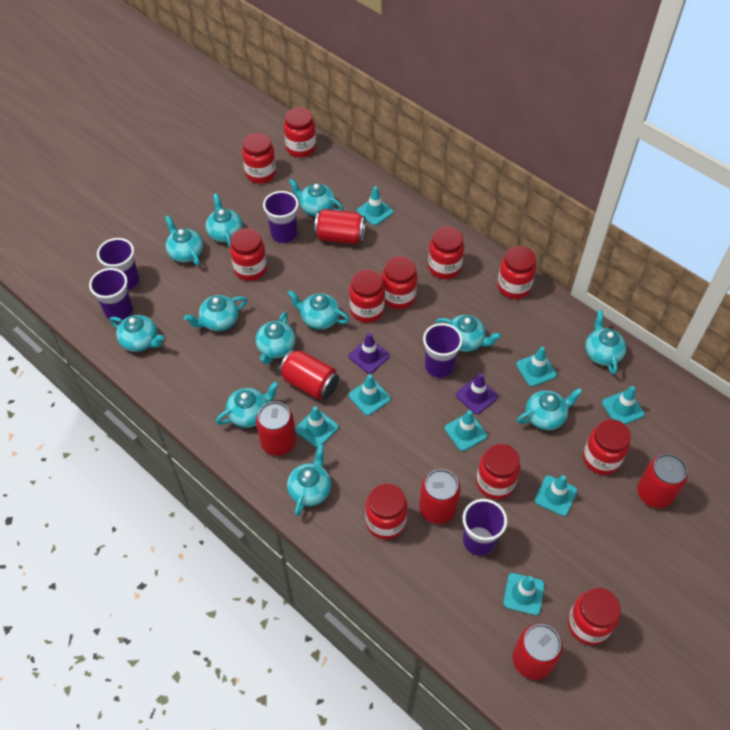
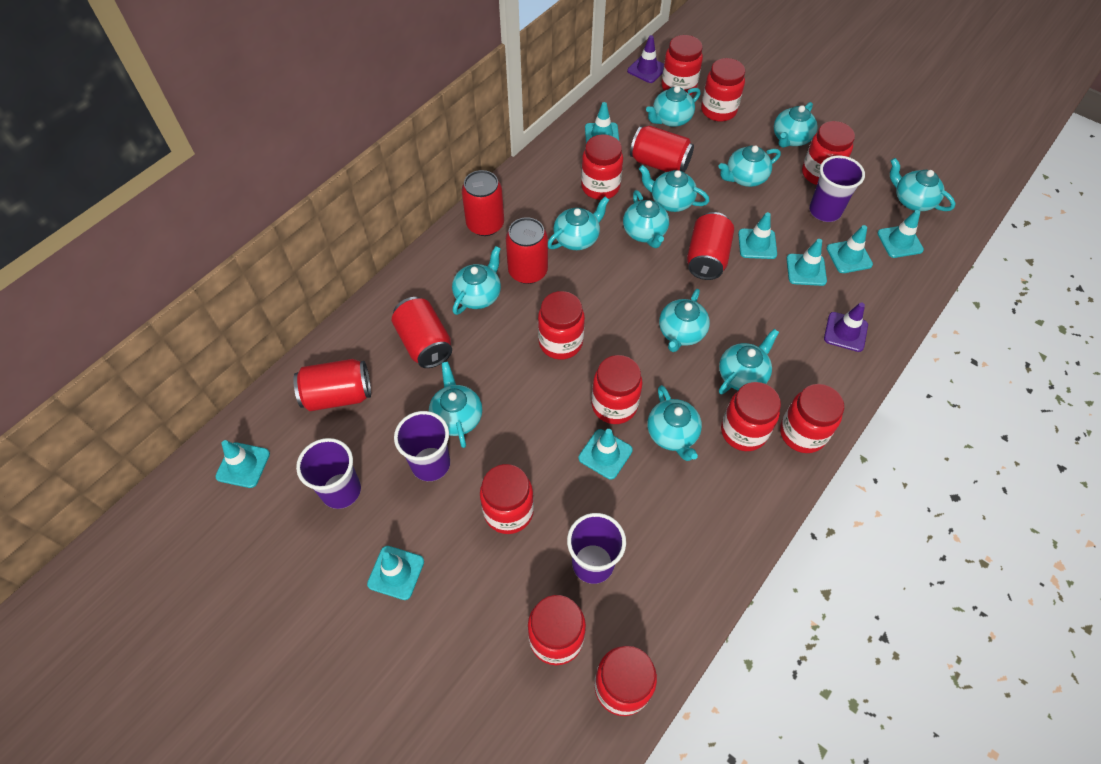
purple cup: 5 -> 4

